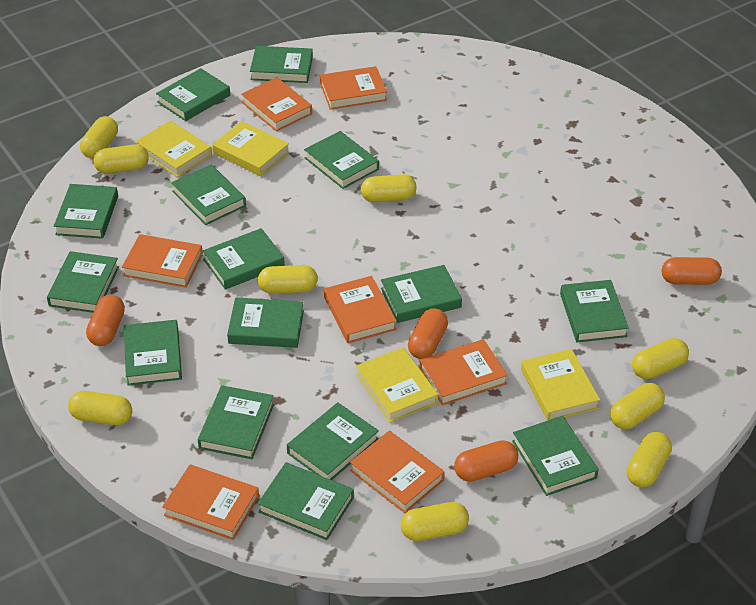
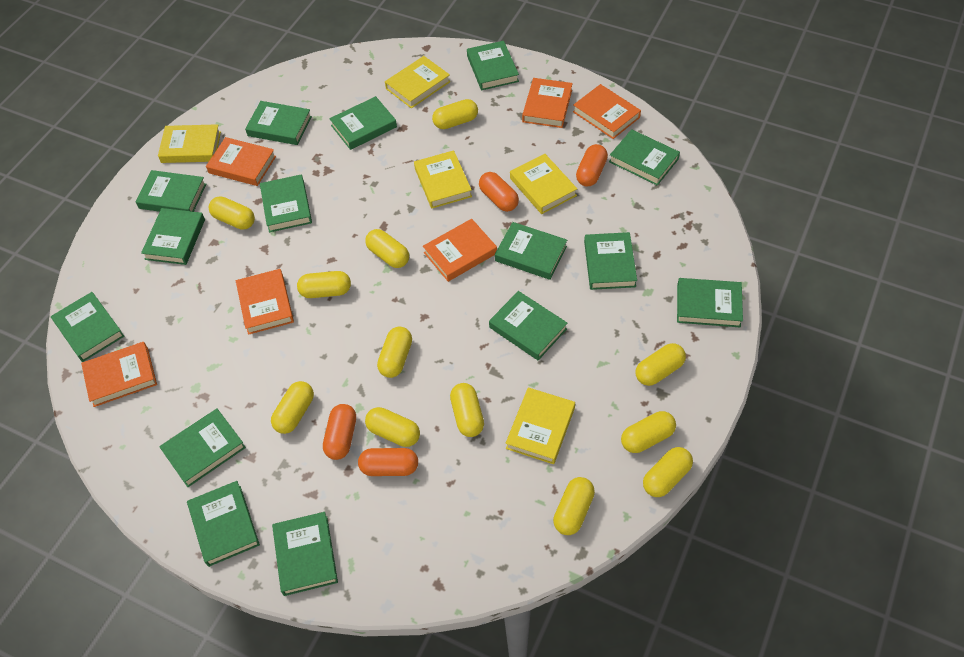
orange book: 7 -> 6
yellow book: 4 -> 5
yellow capsule: 9 -> 12

